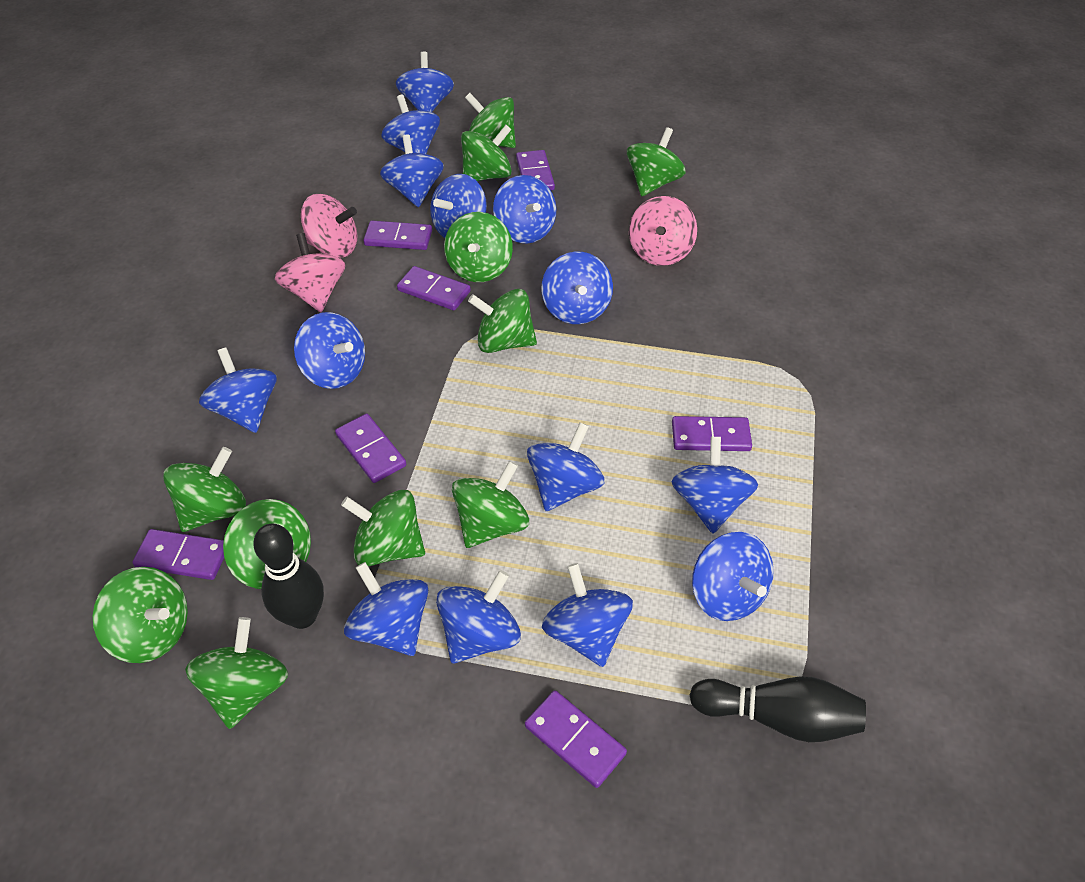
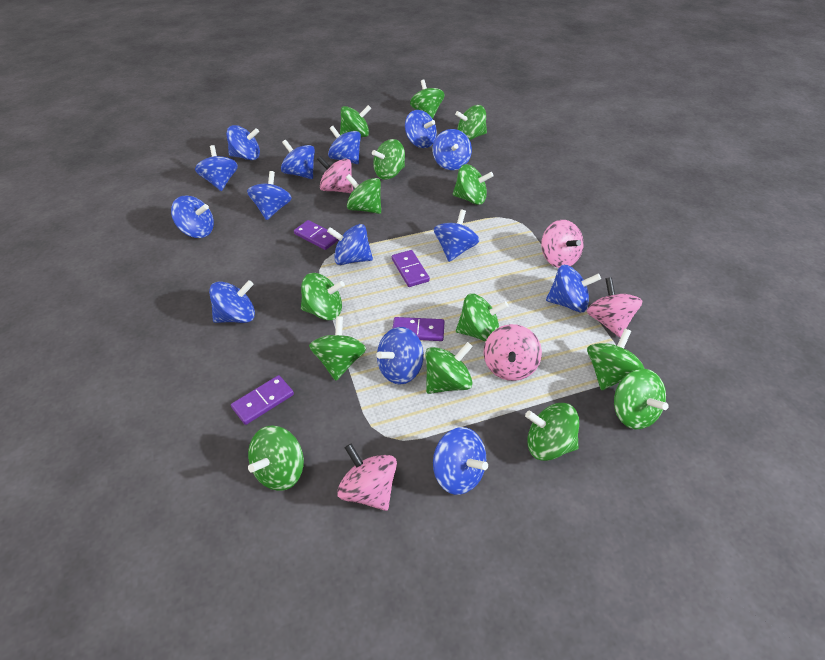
black bowling pin: 2 -> 0
green spinning top: 11 -> 14
pink spinning top: 3 -> 5
purple domino: 7 -> 4

